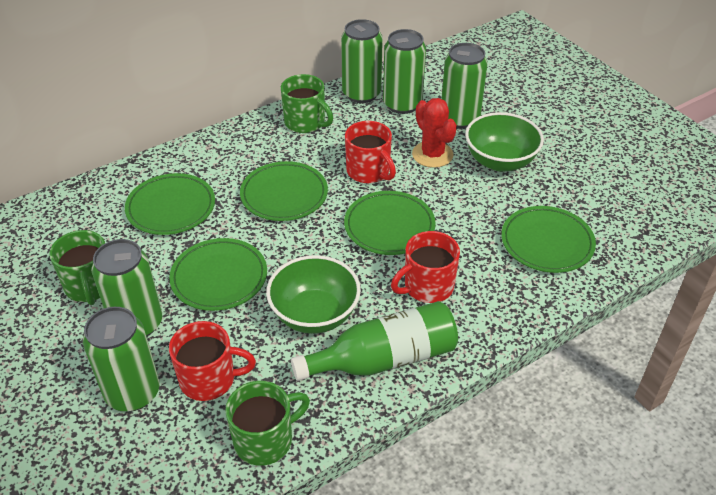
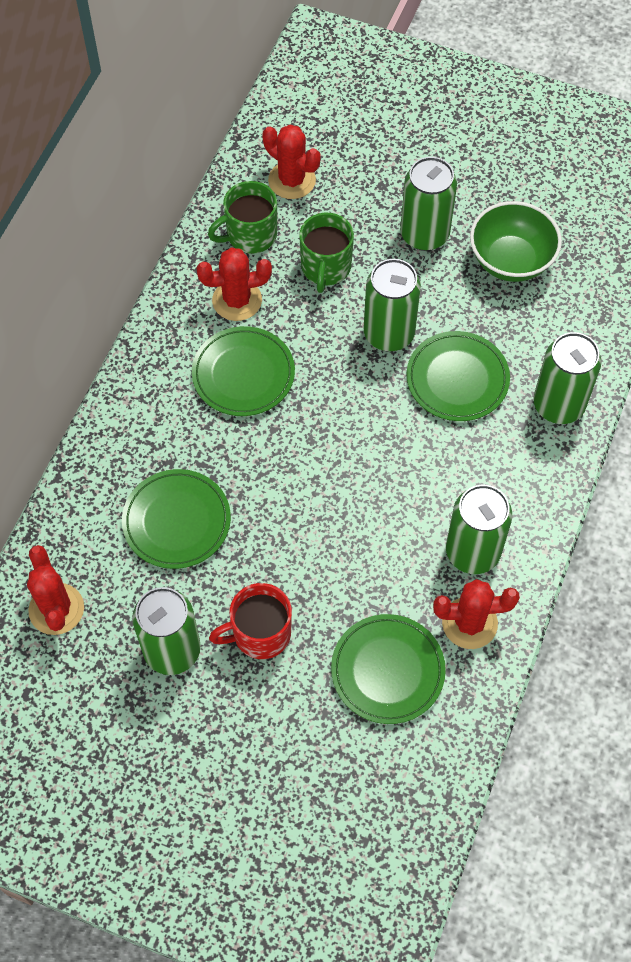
green bottle: 1 -> 0
green bowl: 2 -> 1
green mug: 3 -> 2
green plate: 5 -> 4
red cactus: 1 -> 4
red mug: 3 -> 1

